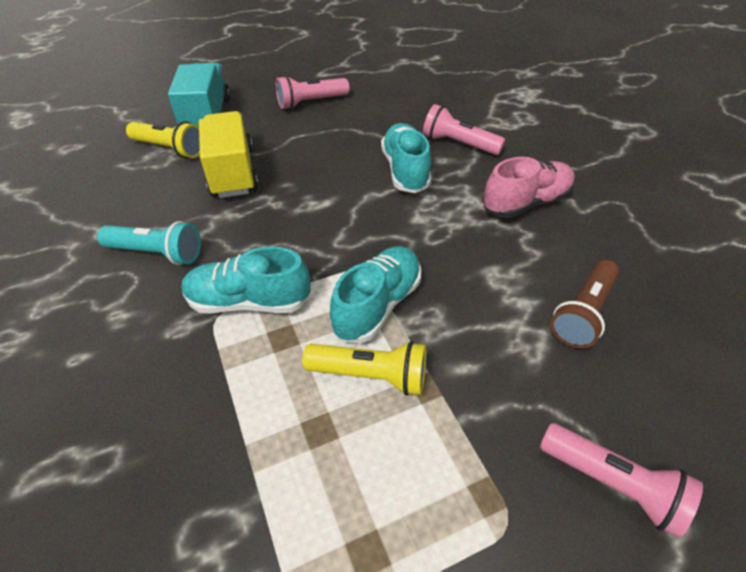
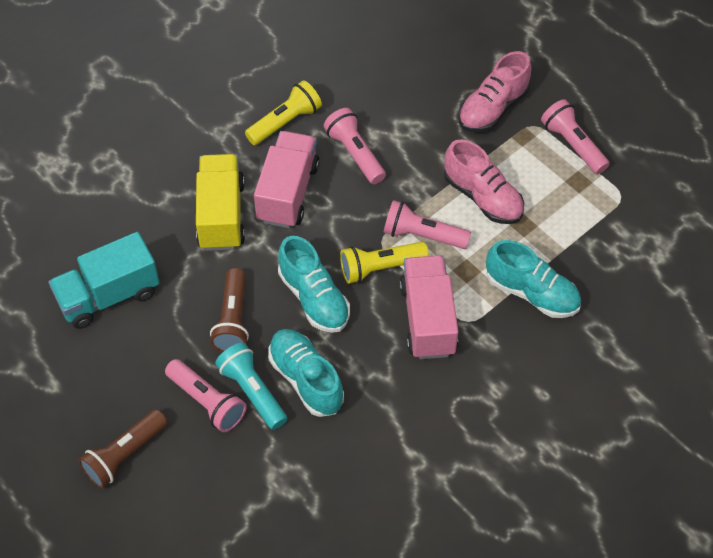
brown flashlight: 1 -> 2
pink flashlight: 3 -> 4
pink shoe: 1 -> 2
pink truck: 0 -> 2

